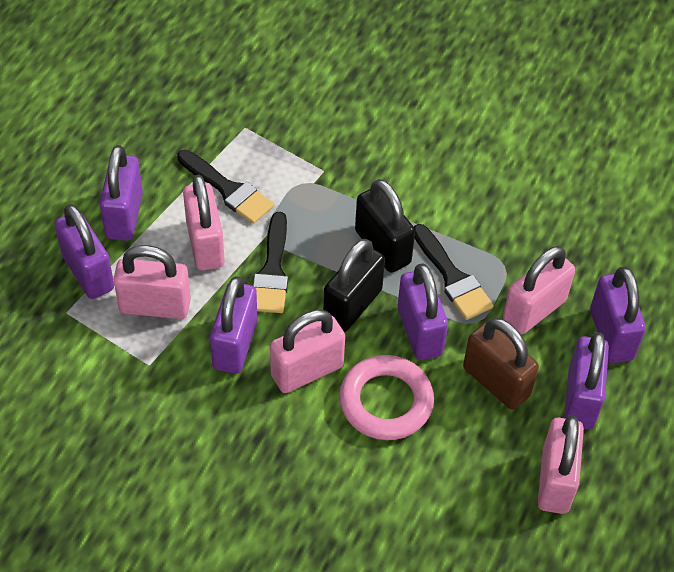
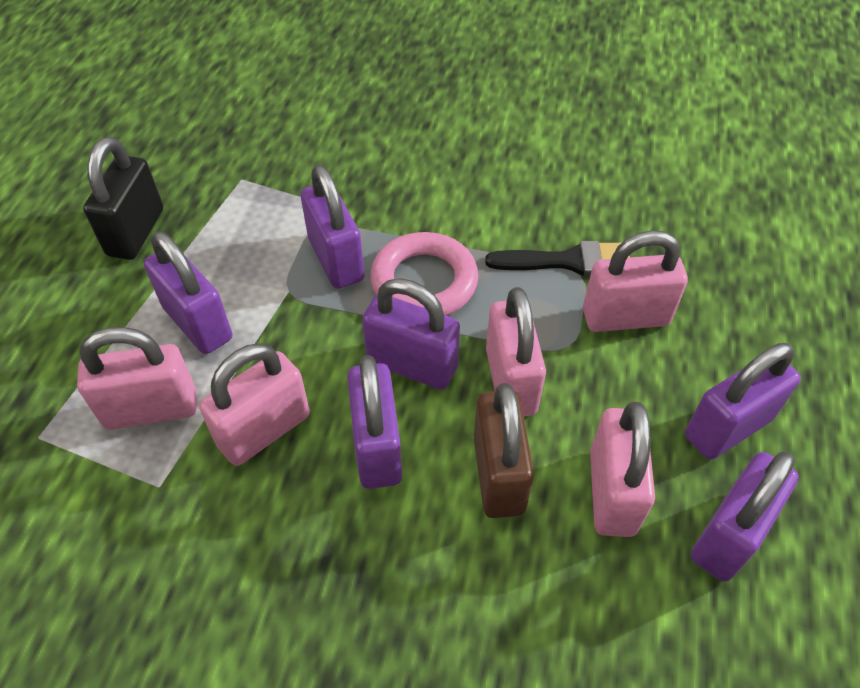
black brush: 3 -> 1
black padlock: 2 -> 1

